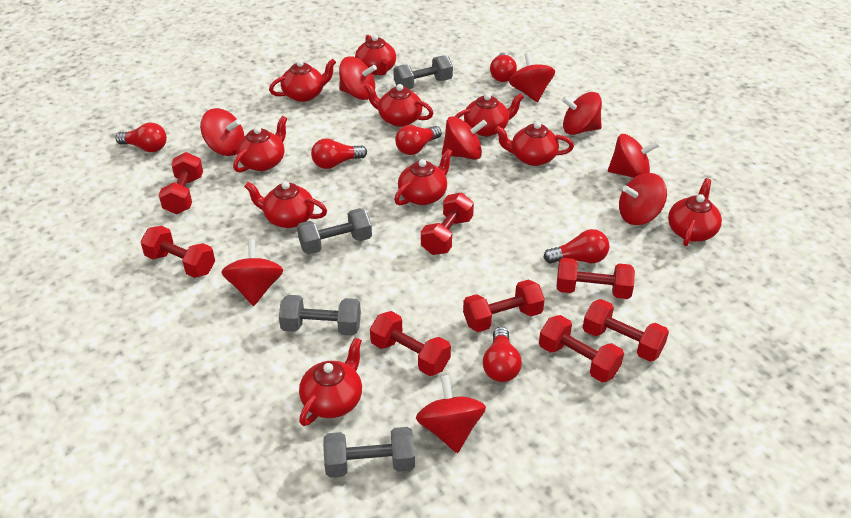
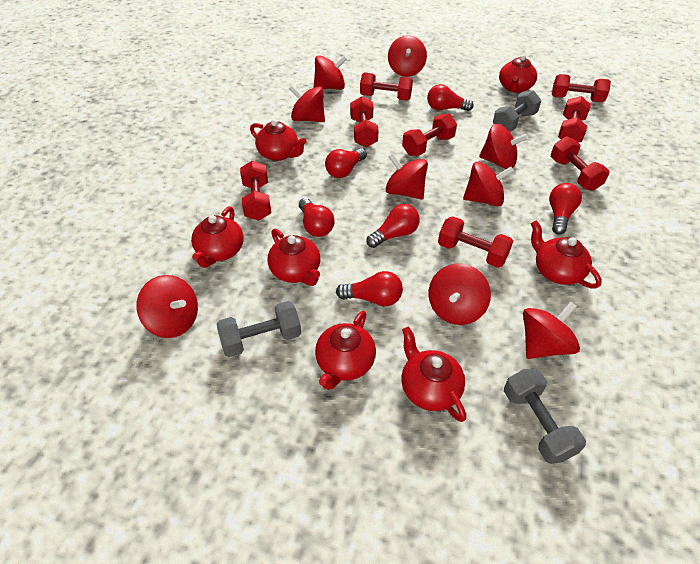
grey dumbbell: 4 -> 3
red teapot: 10 -> 7

